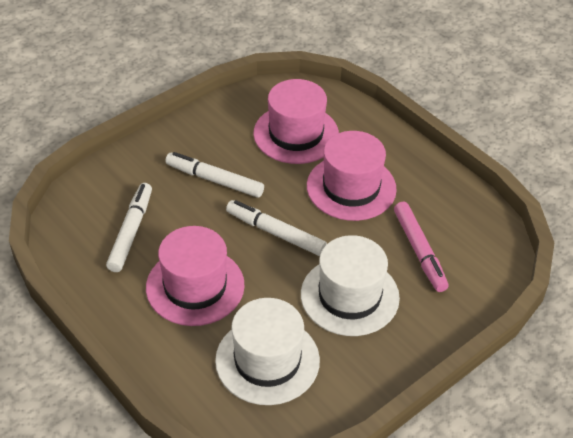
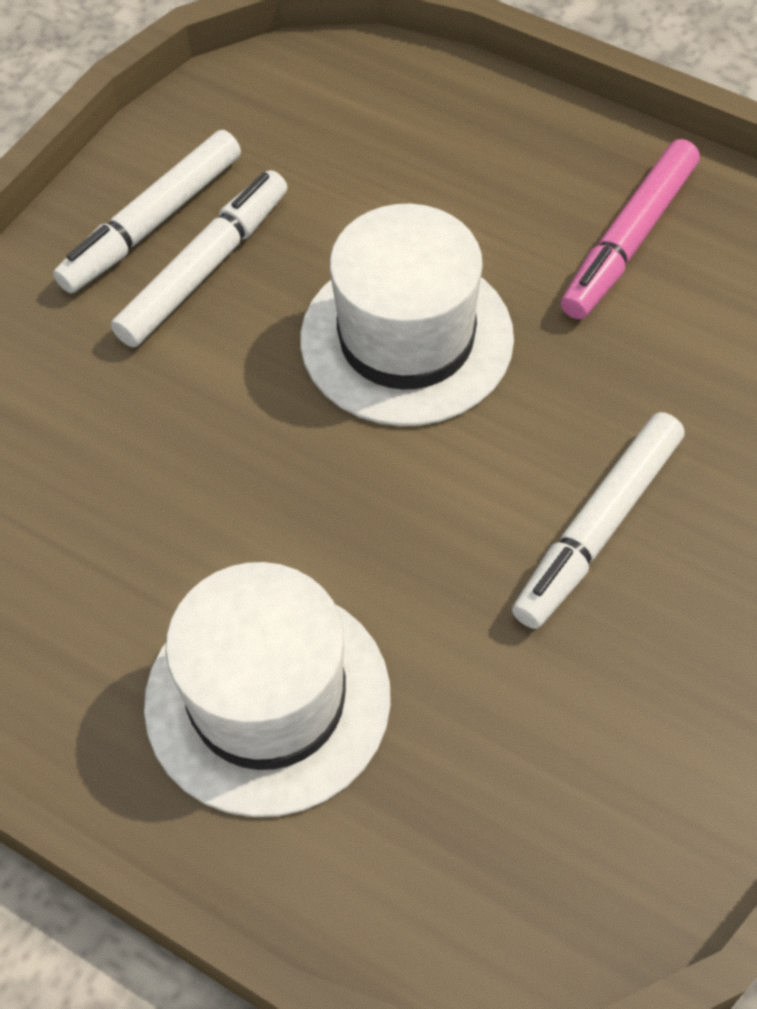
pink hat: 3 -> 0

